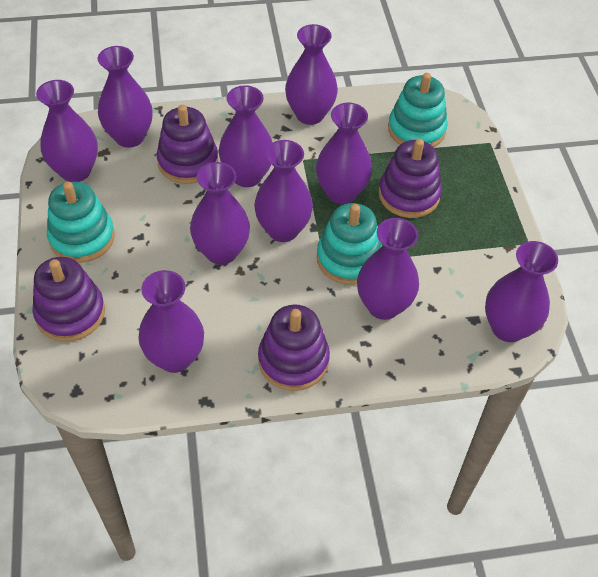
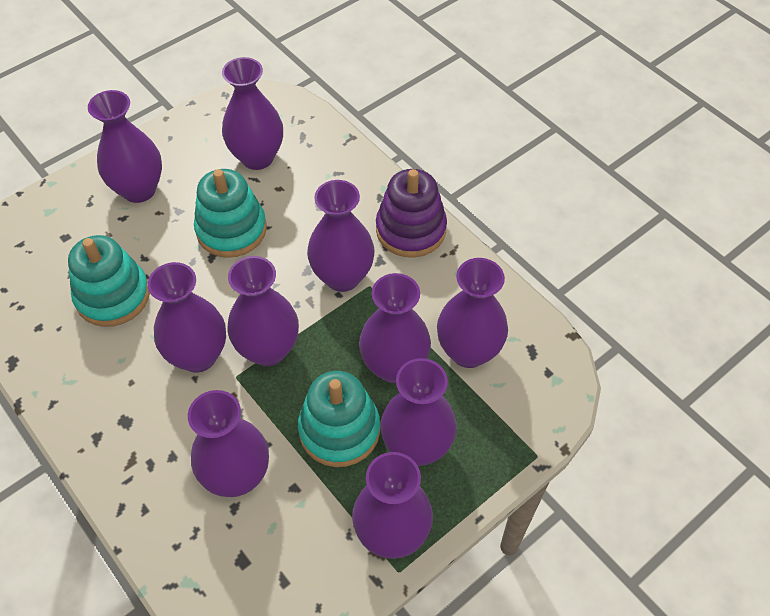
purple stacking toy: 4 -> 1

